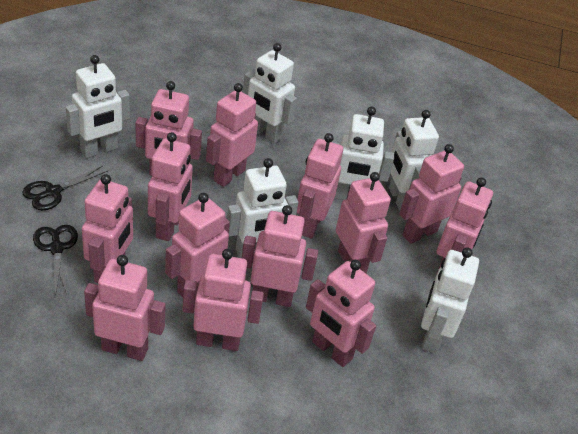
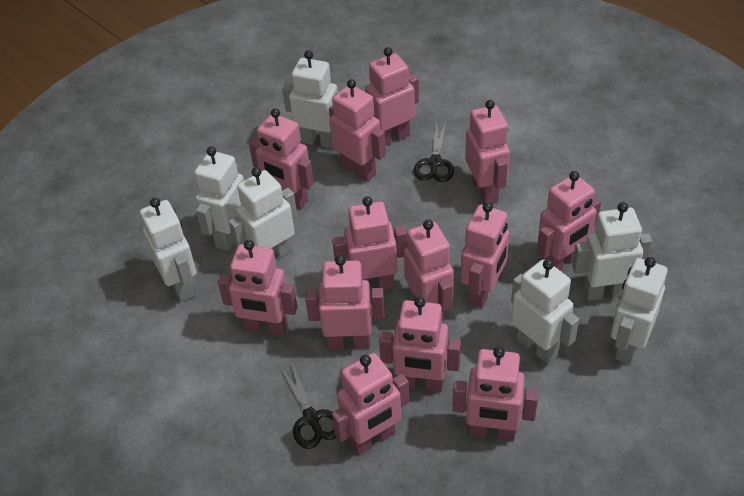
white robot: 6 -> 7

